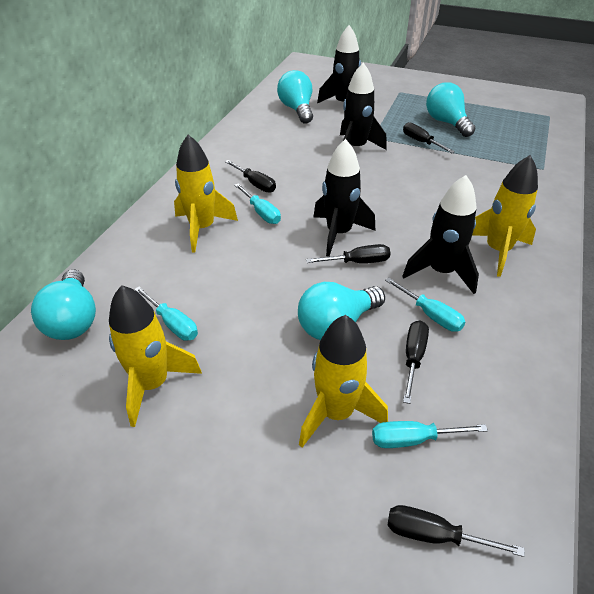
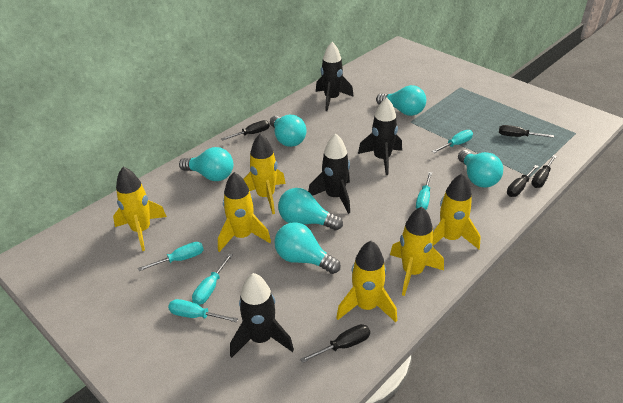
turquoise light bulb: 4 -> 6
turquoise screwdriver: 4 -> 5
yellow rocket: 4 -> 6

